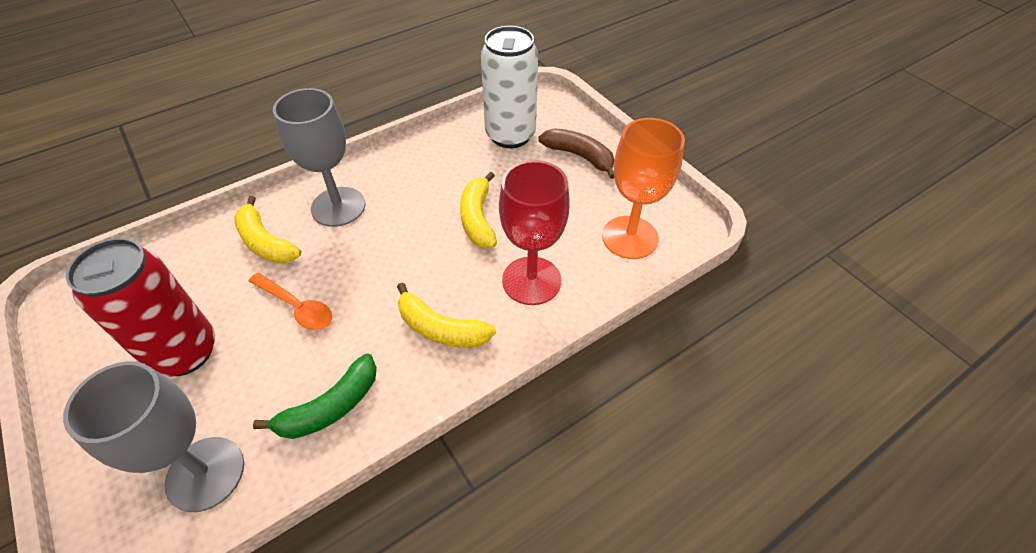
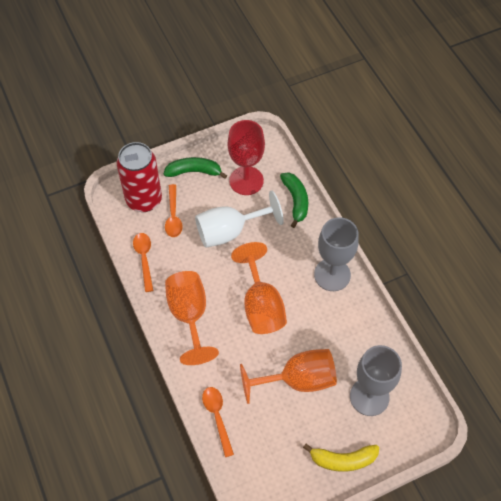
brown banana: 1 -> 0
green banana: 1 -> 2
orange goblet: 1 -> 3
orange spoon: 1 -> 3
white can: 1 -> 0
white goblet: 0 -> 1
yellow banana: 3 -> 1

